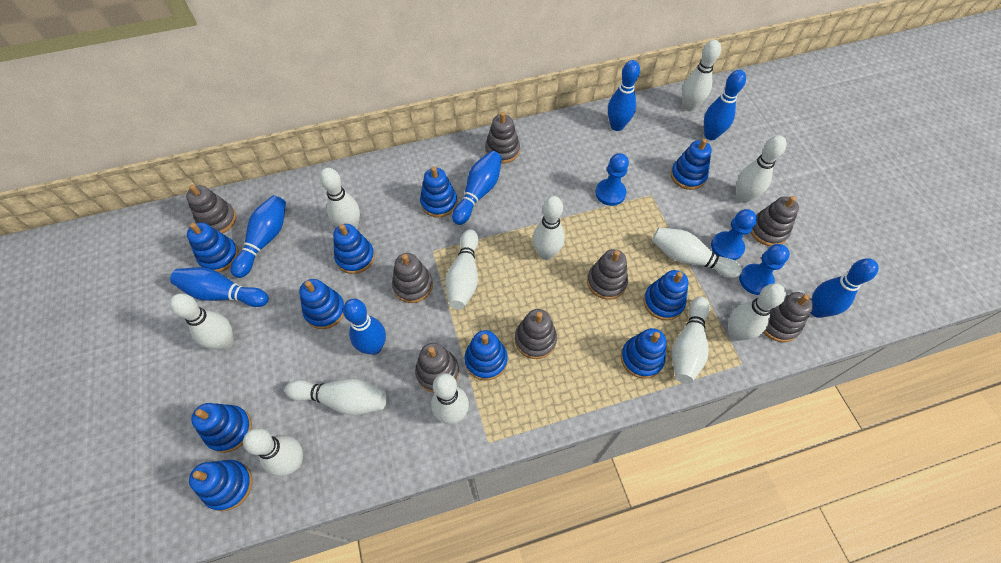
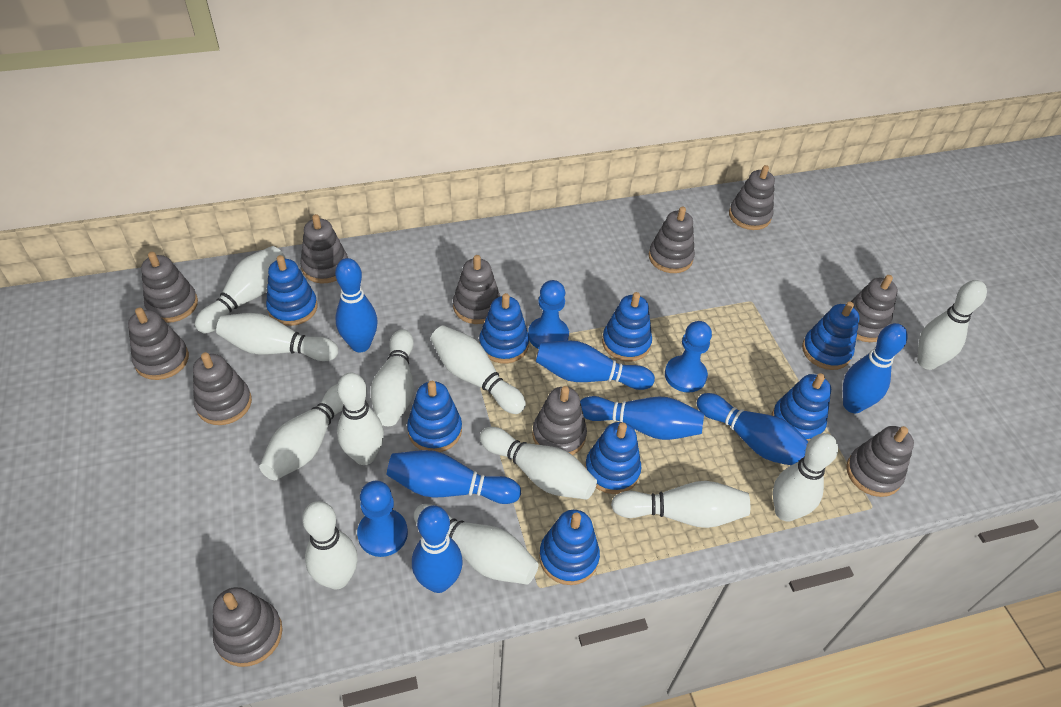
blue stacking toy: 10 -> 8
grey stacking toy: 8 -> 11

